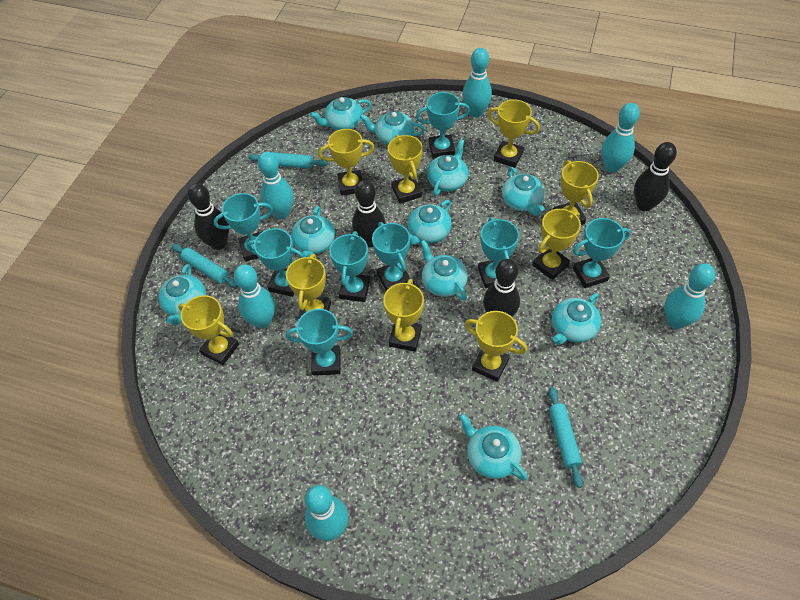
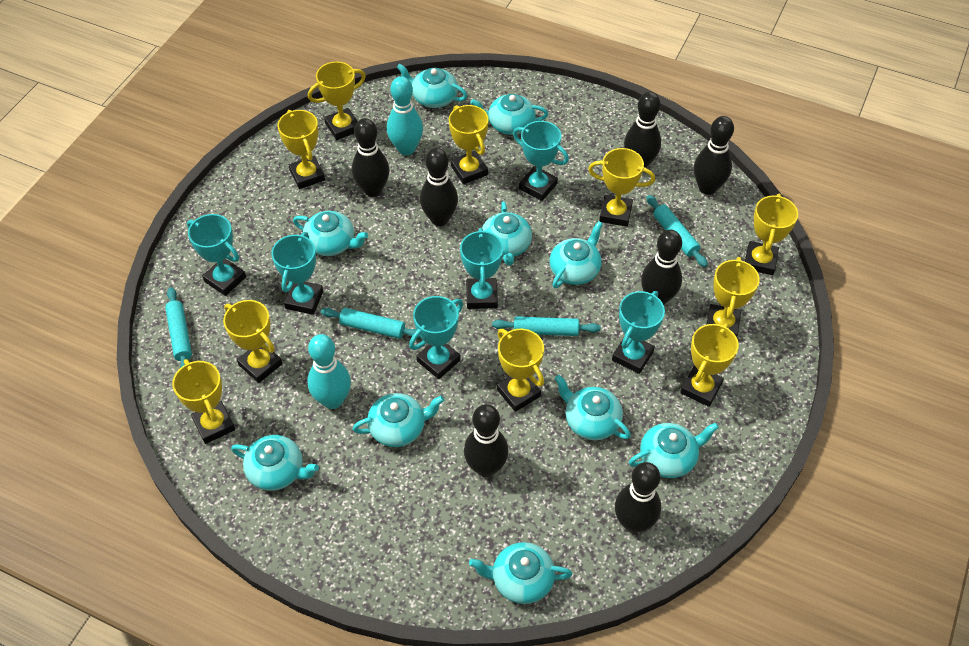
black bowling pin: 4 -> 7
turquoise bowling pin: 6 -> 2
turquoise rolling pin: 3 -> 4
turquoise trophy: 8 -> 6
yellow trophy: 9 -> 10

